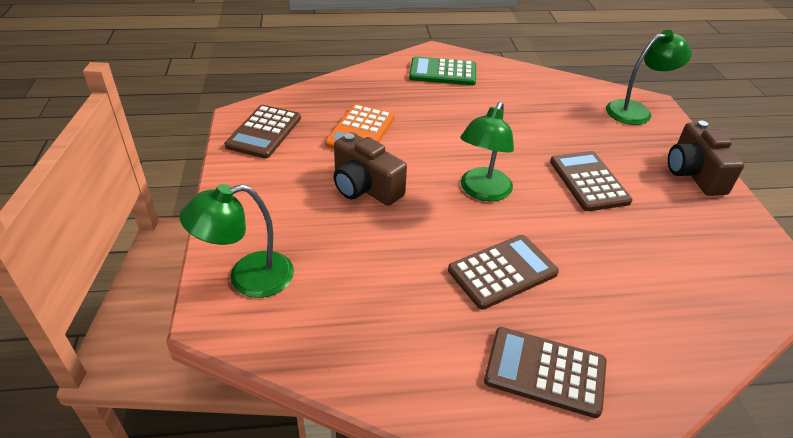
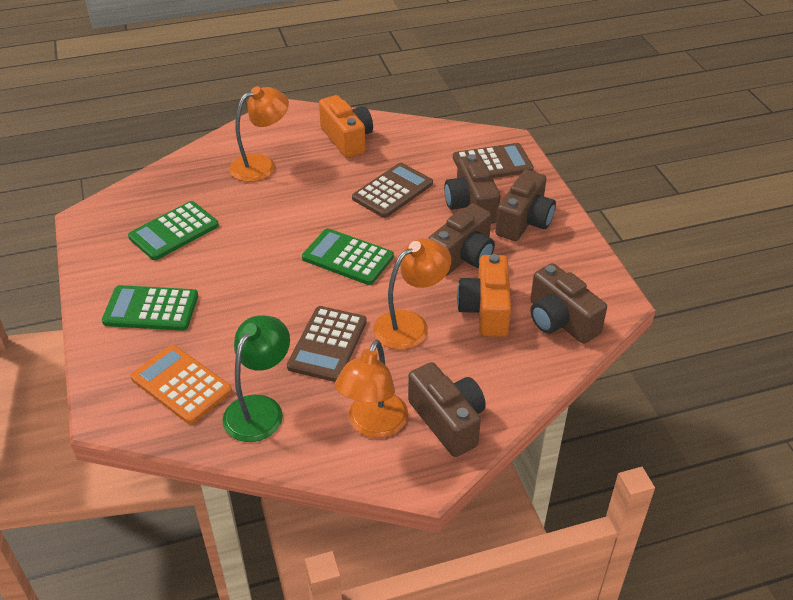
brown calculator: 4 -> 3
brown camera: 2 -> 5
green calculator: 1 -> 3
green lamp: 3 -> 1
orange camera: 0 -> 2
orange lamp: 0 -> 3

